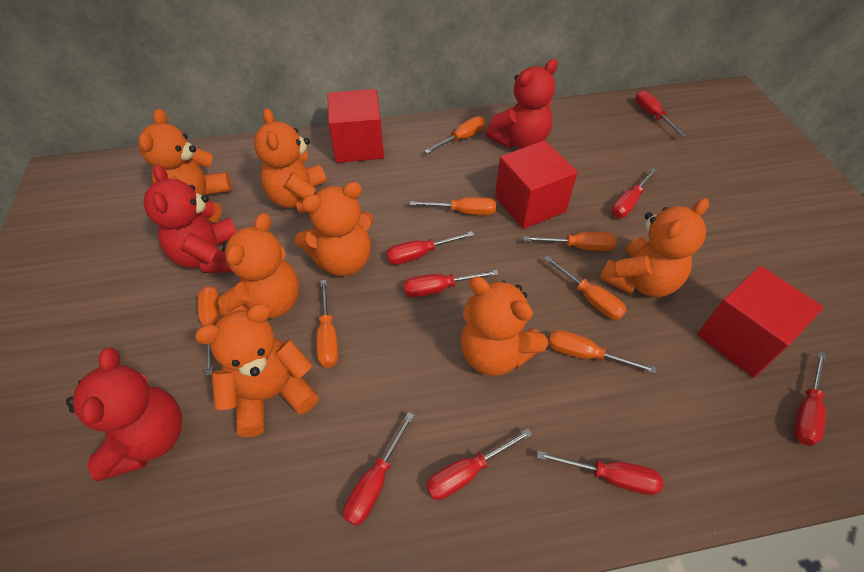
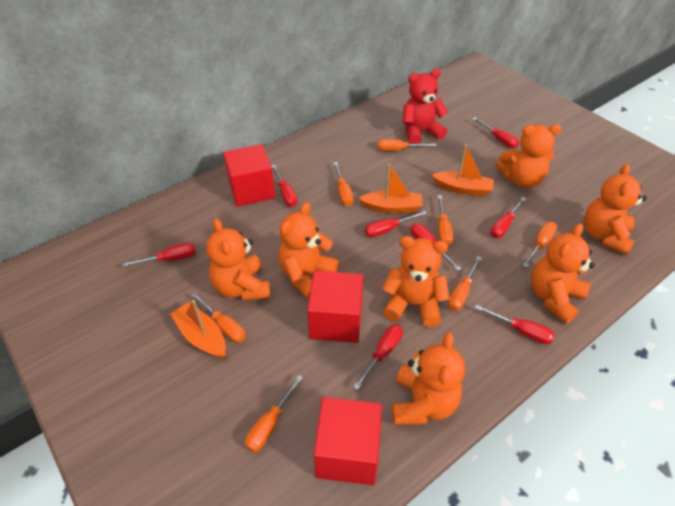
orange boat: 0 -> 3
red teddy bear: 3 -> 1

